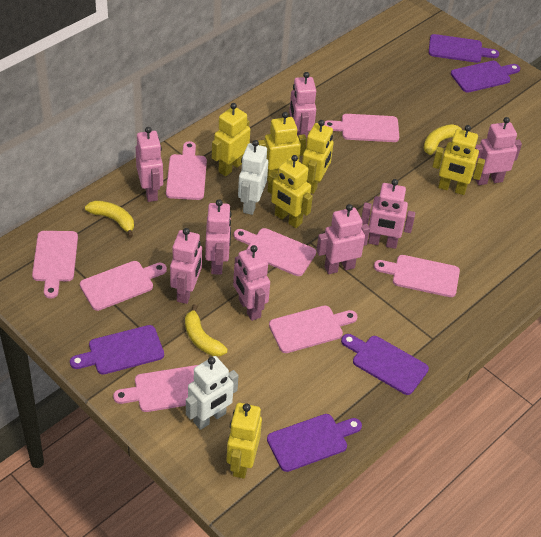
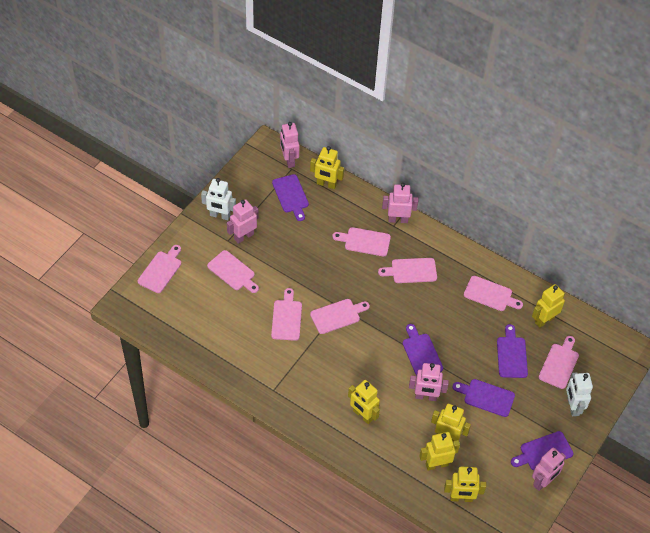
pink robot: 8 -> 5
yellow banana: 3 -> 0

